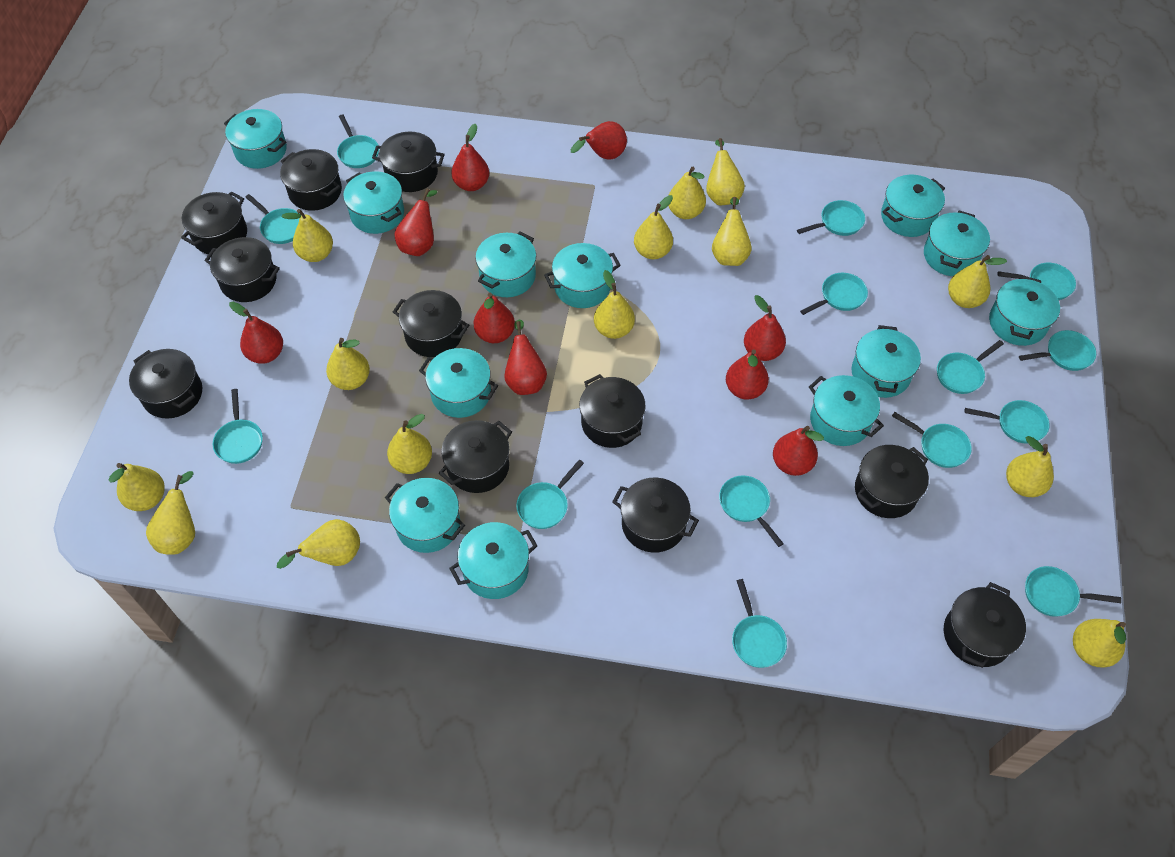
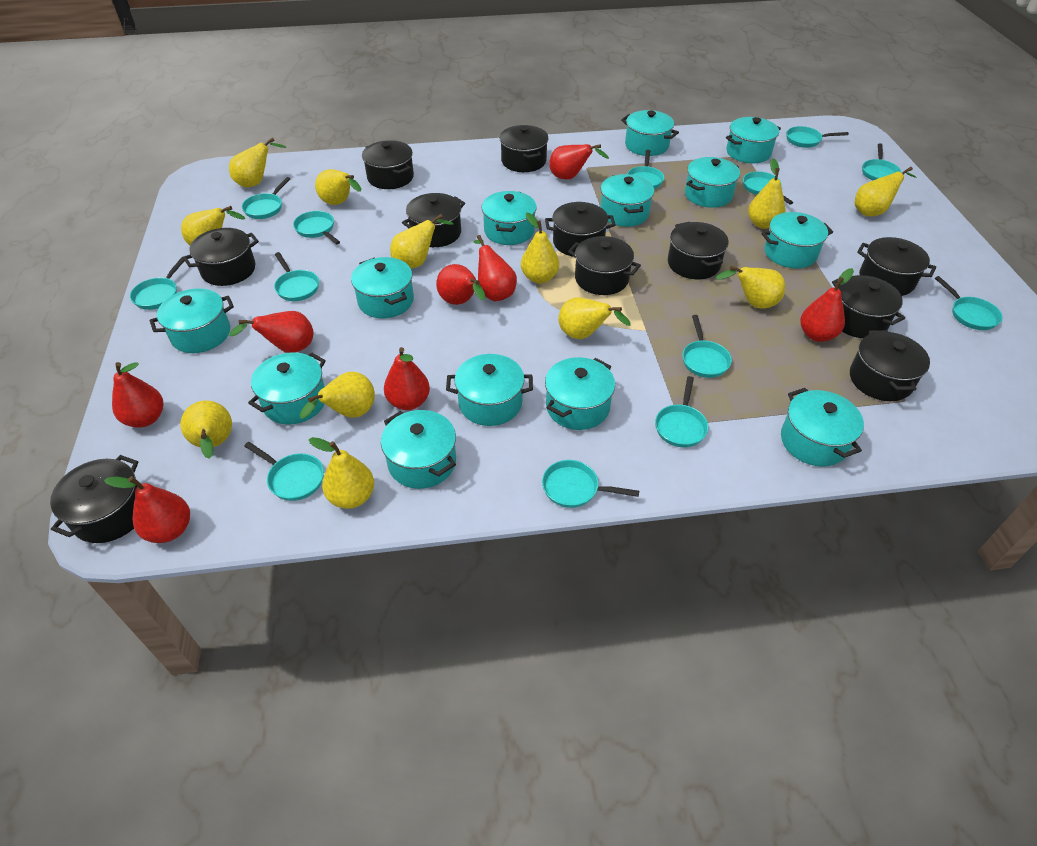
red pear: 9 -> 8
turquoise pan: 14 -> 13
turquoise pot: 12 -> 13
yellow pear: 14 -> 12

